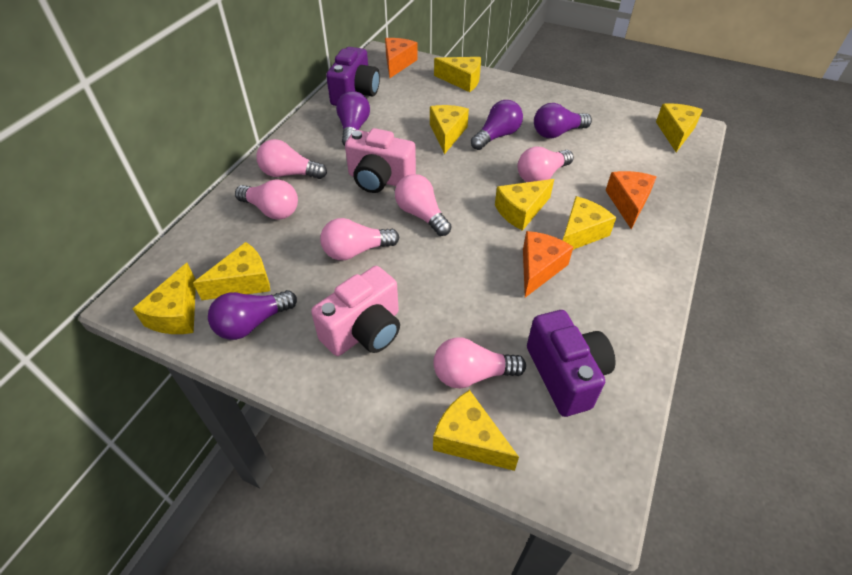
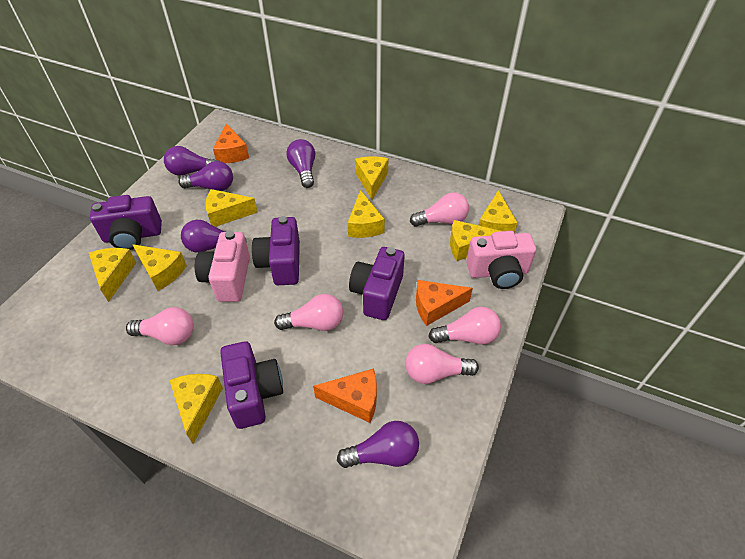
pink light bulb: 6 -> 5
purple camera: 2 -> 4
purple light bulb: 4 -> 5

